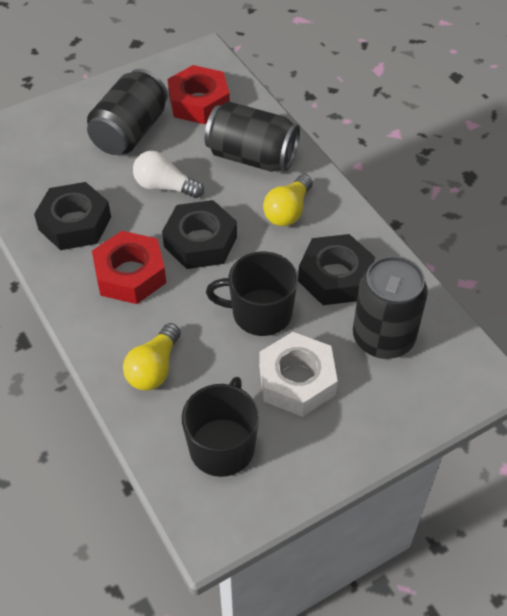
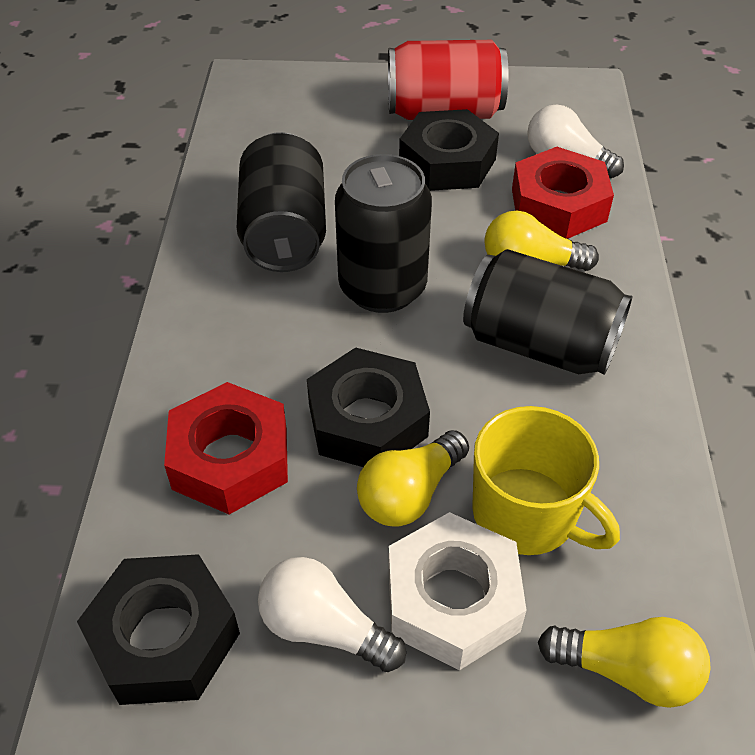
black mug: 2 -> 0
red can: 0 -> 1
white light bulb: 1 -> 2
yellow light bulb: 2 -> 3
yellow mug: 0 -> 1

